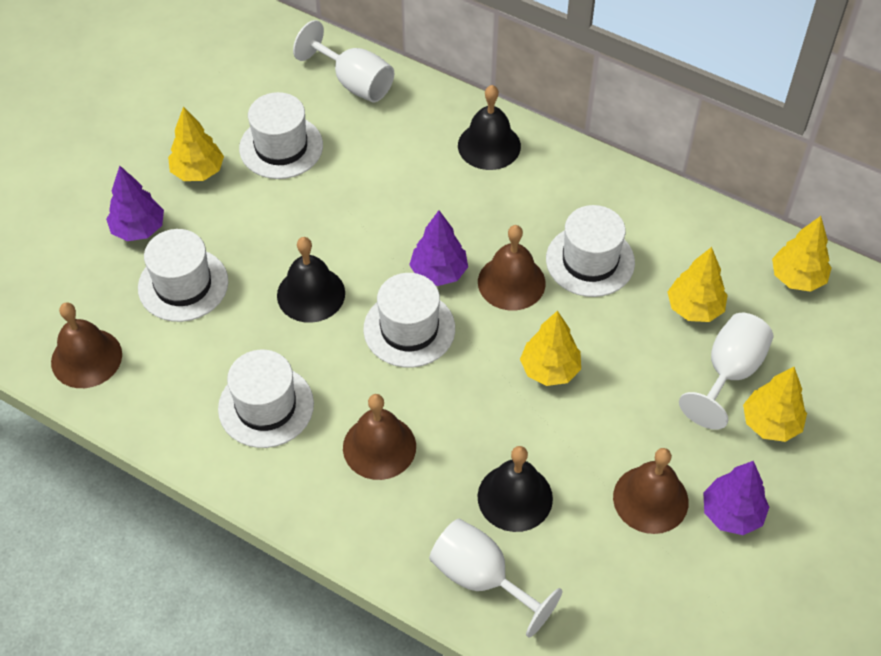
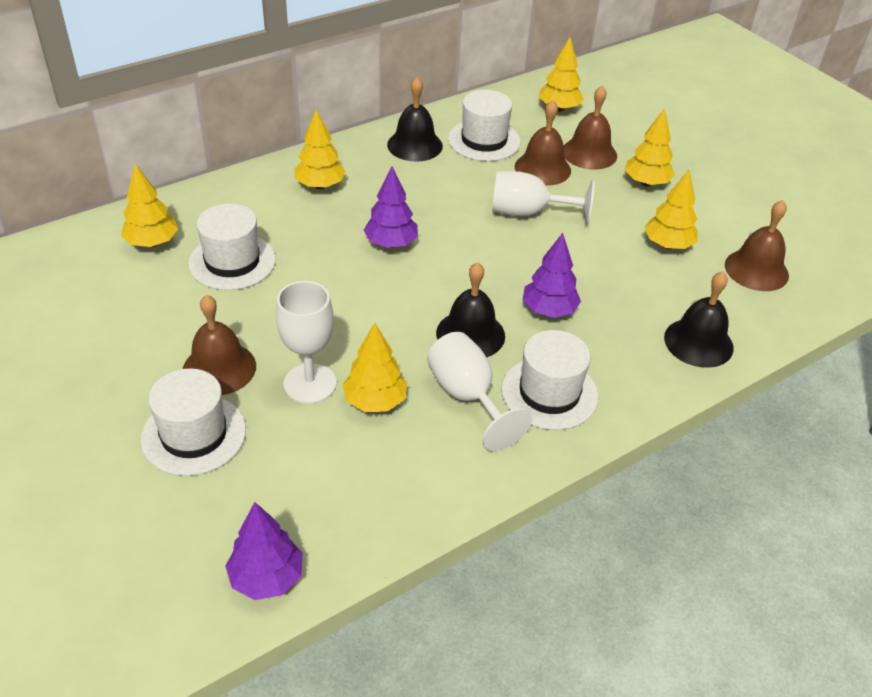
white hat: 5 -> 4
yellow tree: 5 -> 6

